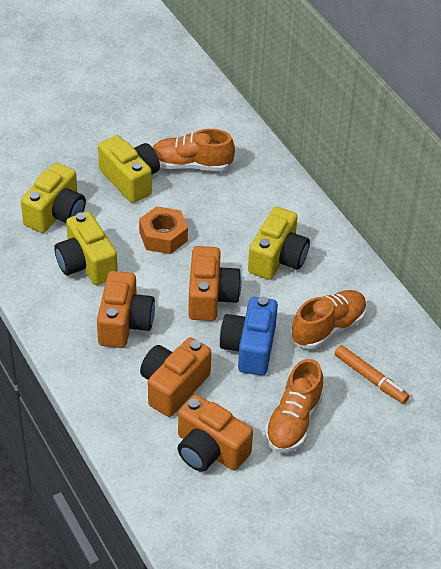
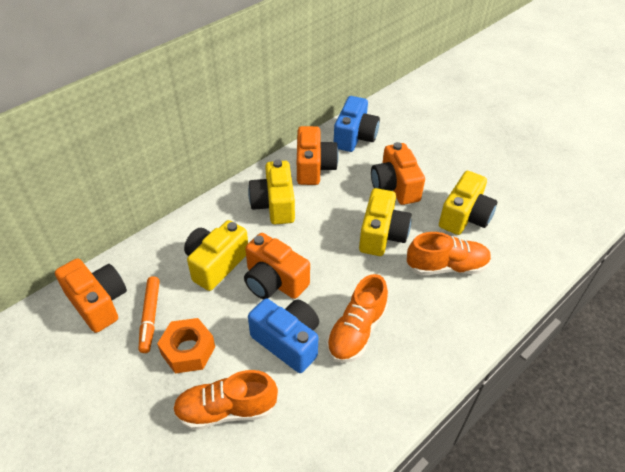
blue camera: 1 -> 2

